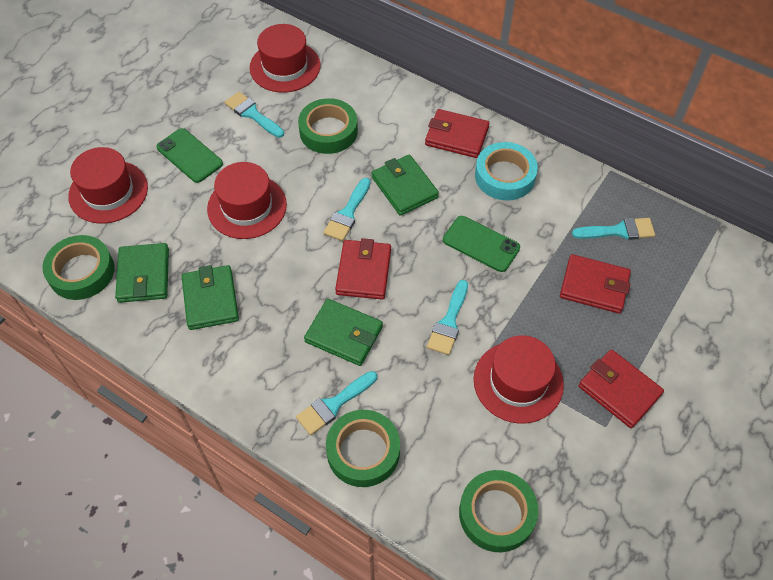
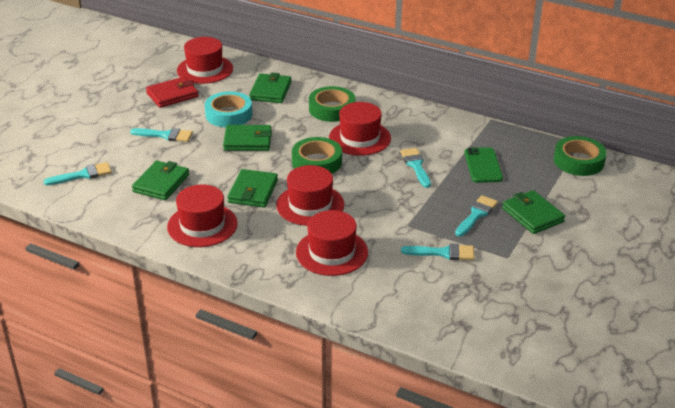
green phone: 2 -> 1
green tape: 4 -> 3
green wallet: 4 -> 5
red hat: 4 -> 5
red wallet: 4 -> 1

